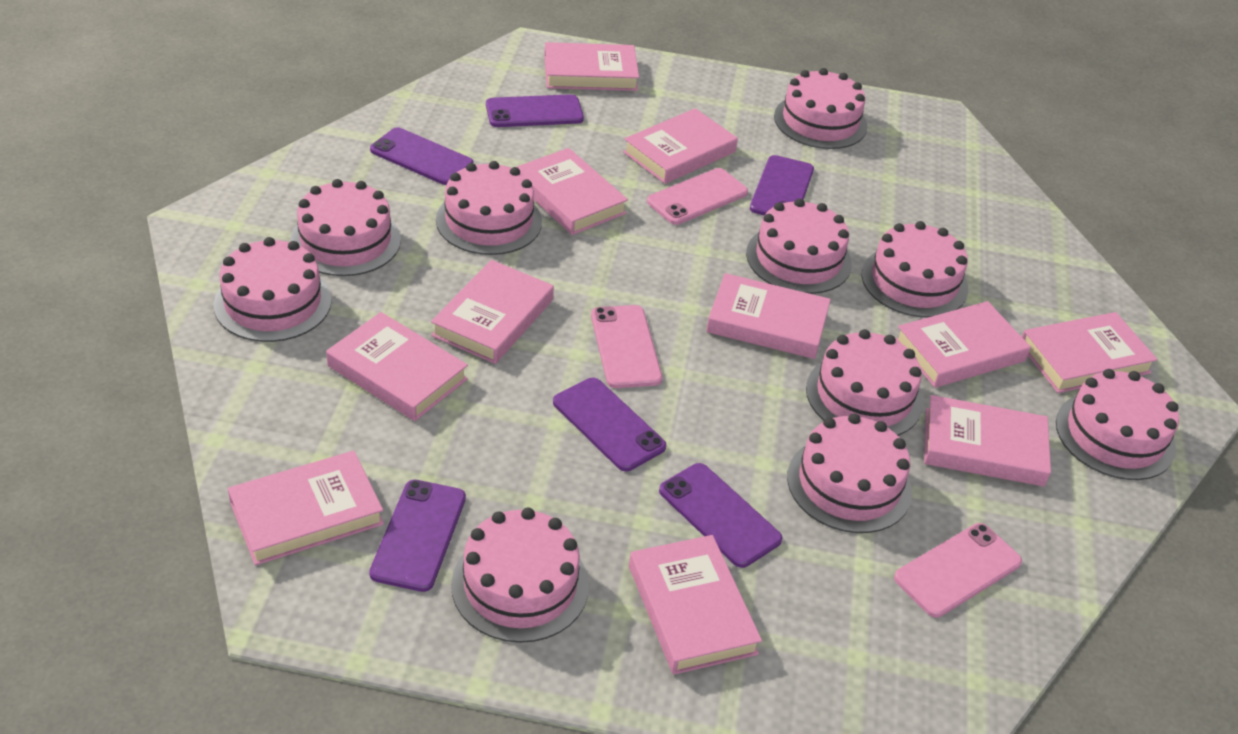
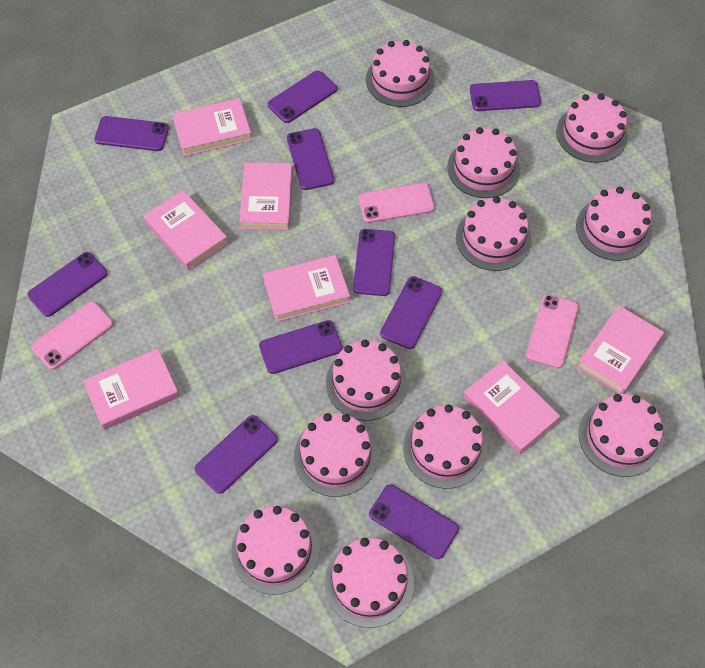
pink book: 11 -> 7
pink cake: 10 -> 11
purple phone: 6 -> 10

